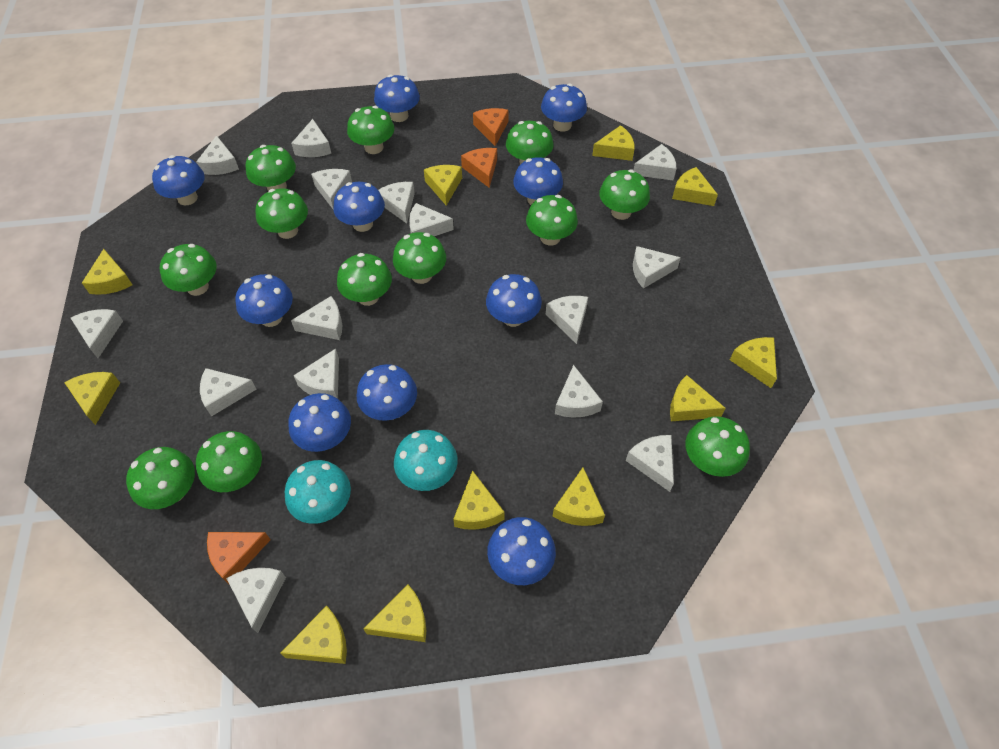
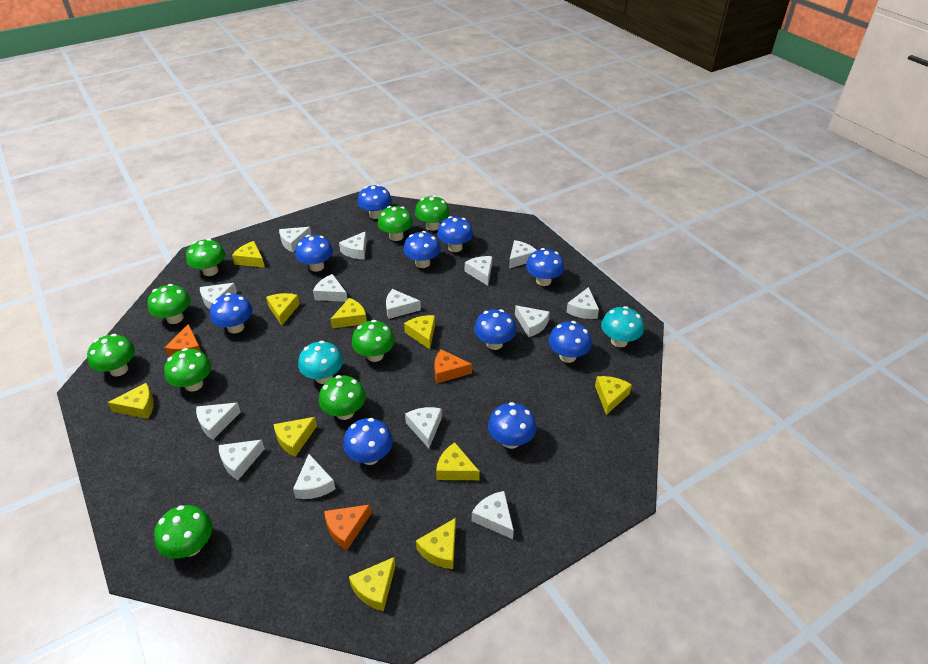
green mushroom: 12 -> 9
white cheese: 15 -> 14
yellow cheese: 11 -> 10

